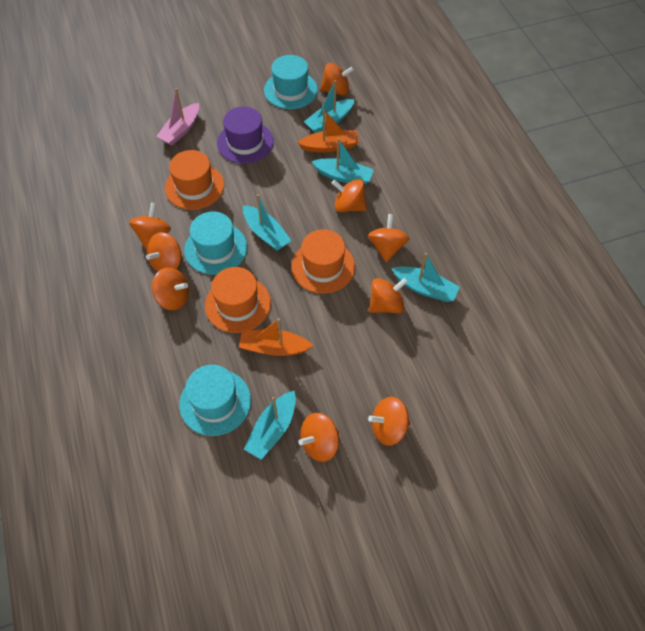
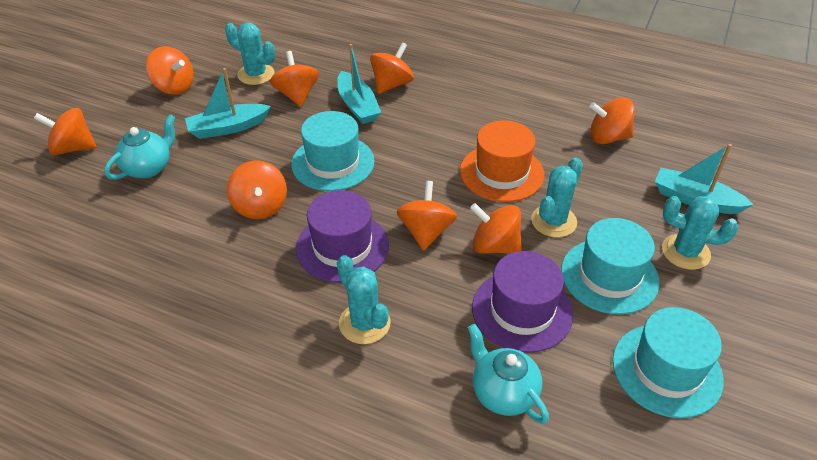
orange boat: 2 -> 0
orange hat: 3 -> 1
orange spinning top: 9 -> 8
pink boat: 1 -> 0
purple hat: 1 -> 2
turquoise boat: 5 -> 3
turquoise cactus: 0 -> 4
turquoise teapot: 0 -> 2

